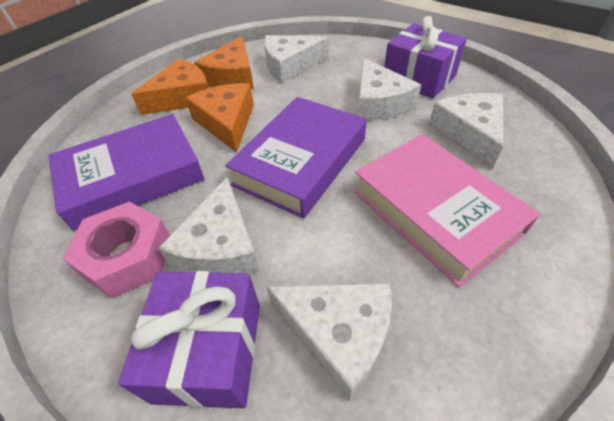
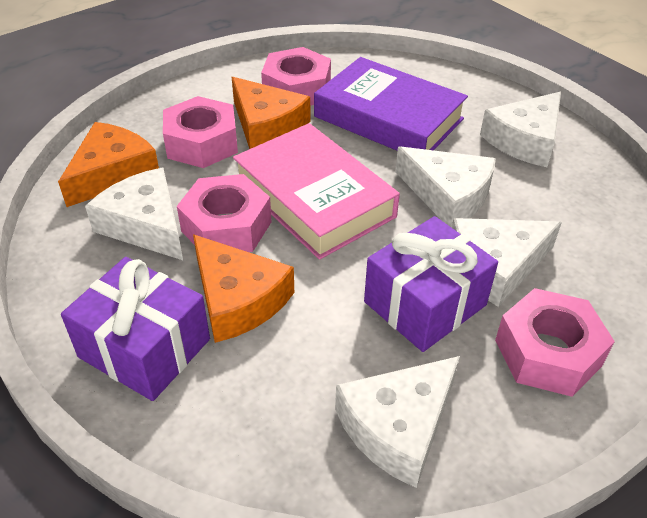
pink nut: 1 -> 4
purple book: 2 -> 1

